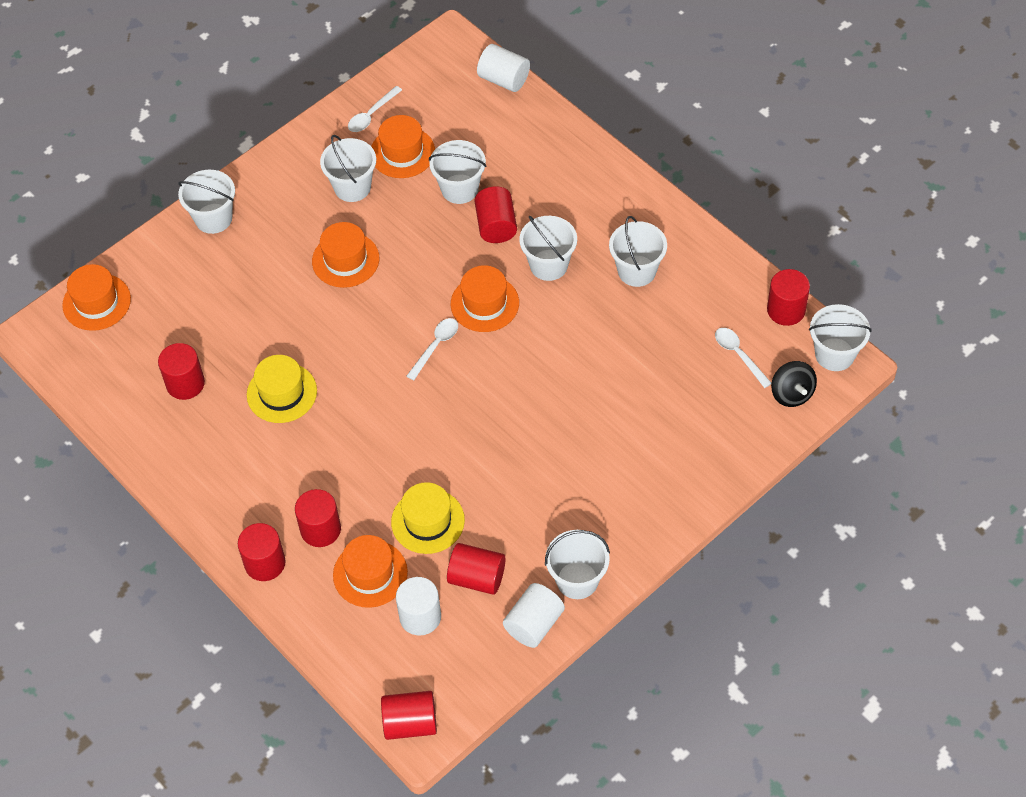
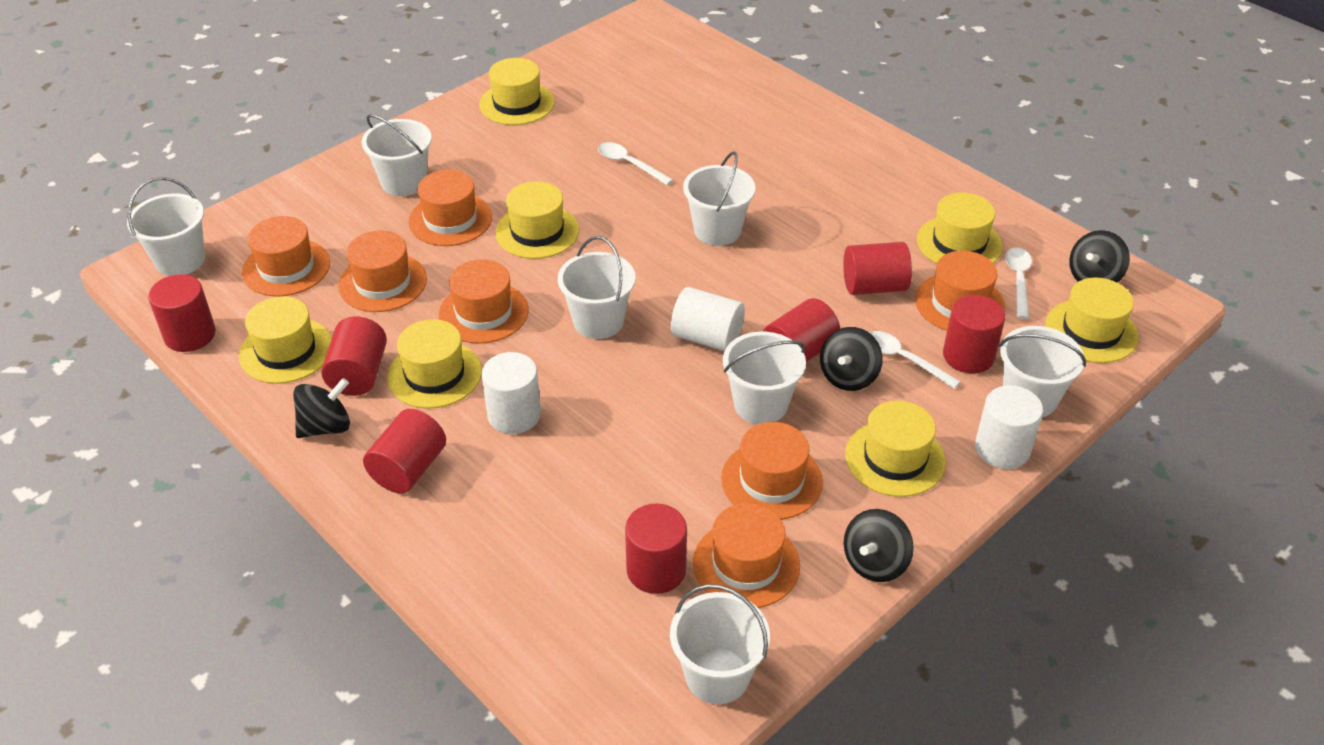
black spinning top: 1 -> 4
orange hat: 5 -> 7
yellow hat: 2 -> 7

